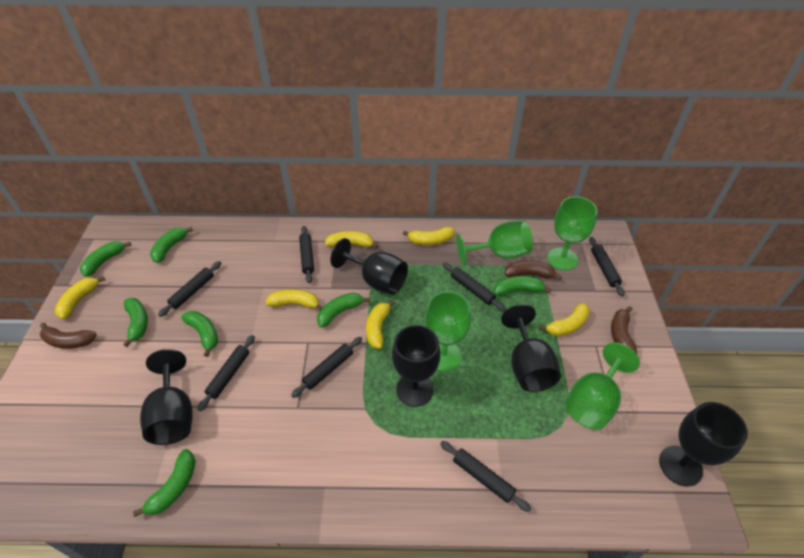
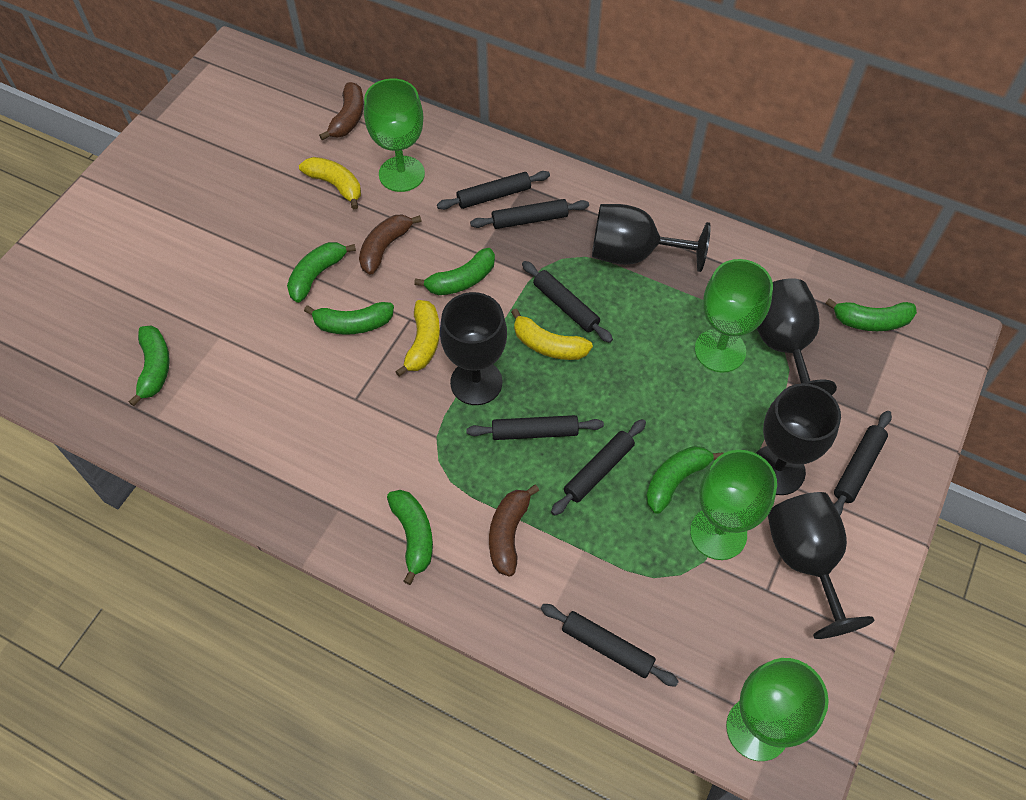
yellow banana: 6 -> 3

